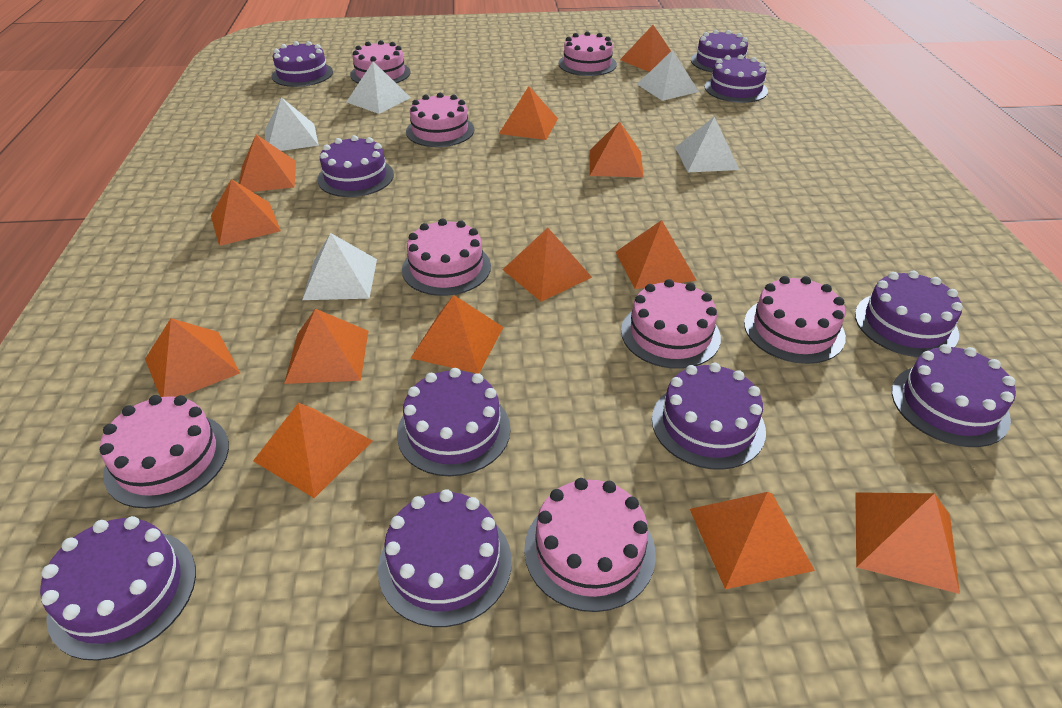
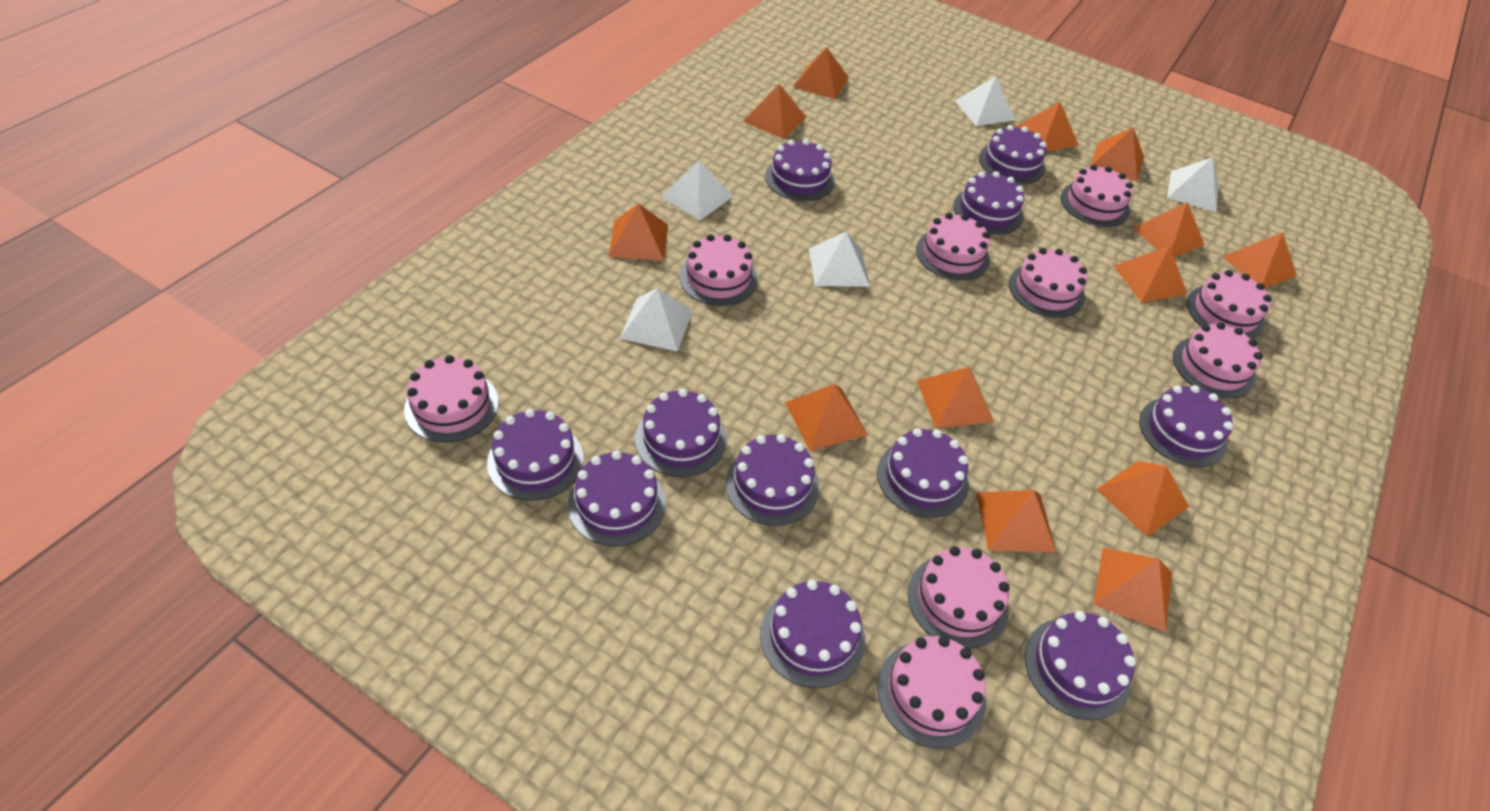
pink cake: 8 -> 9
purple cake: 10 -> 11

